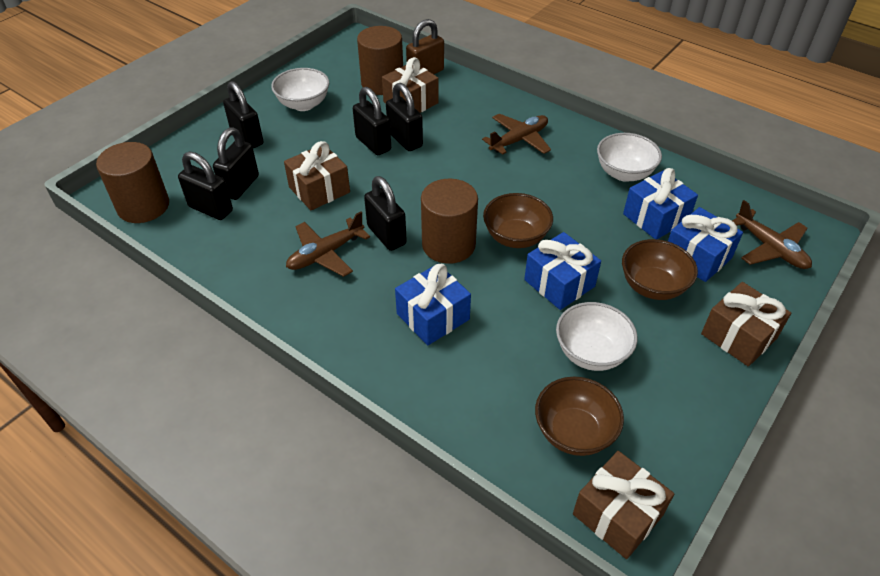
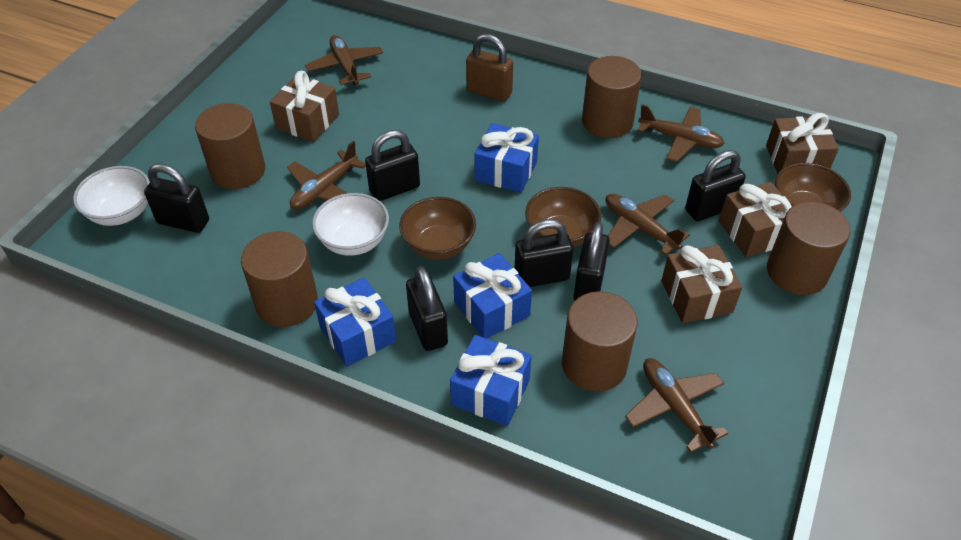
brown cylinder: 3 -> 5
brown plane: 3 -> 5
white bowl: 3 -> 2

